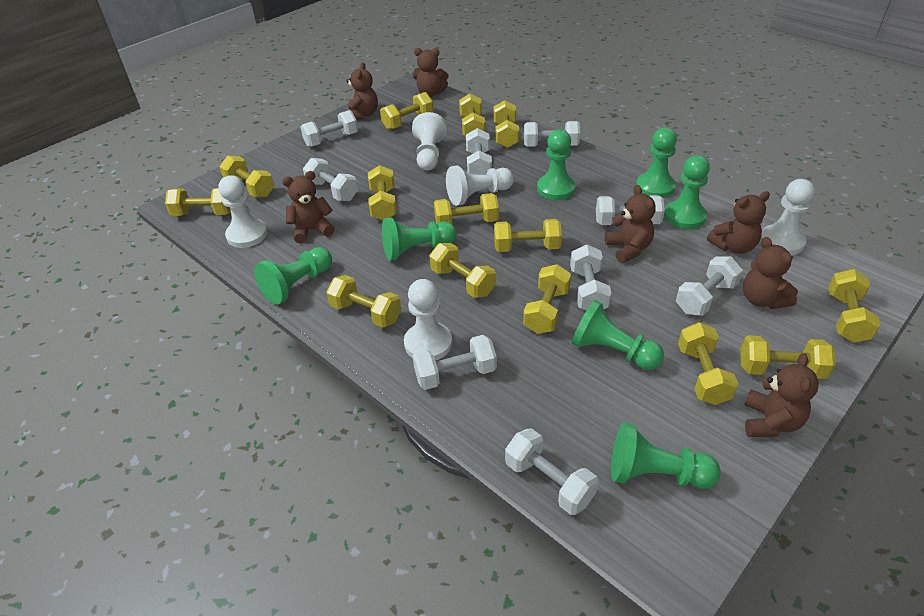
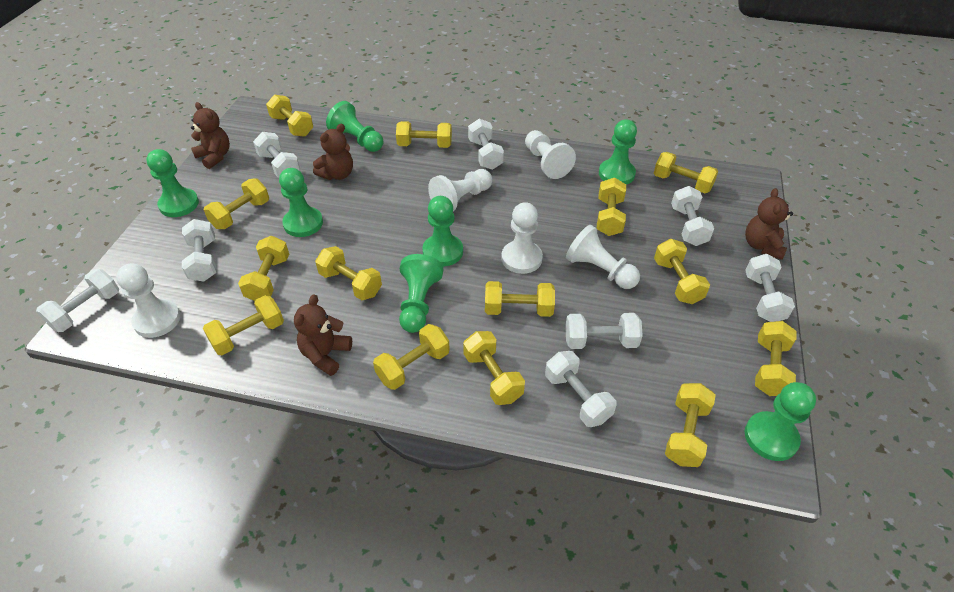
brown teddy bear: 7 -> 4
white dumbbell: 9 -> 8

